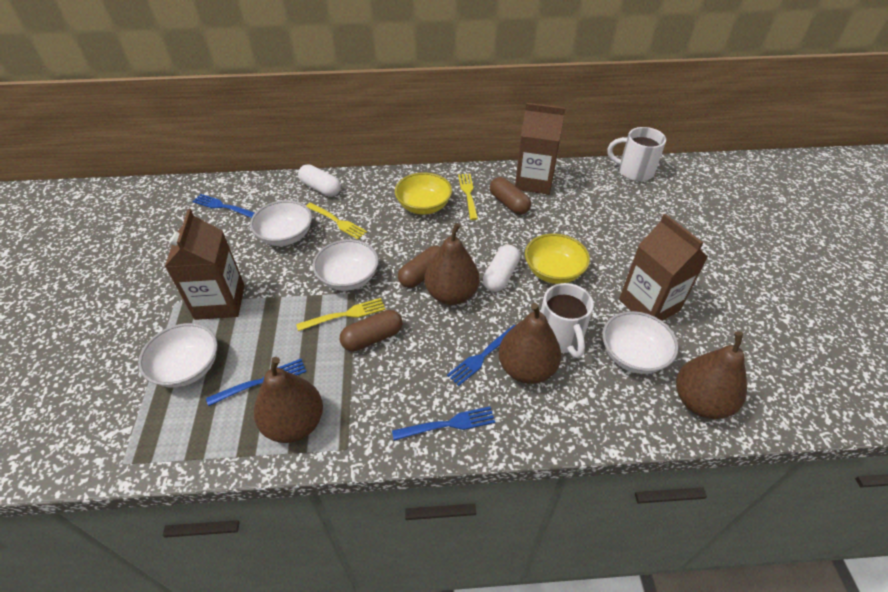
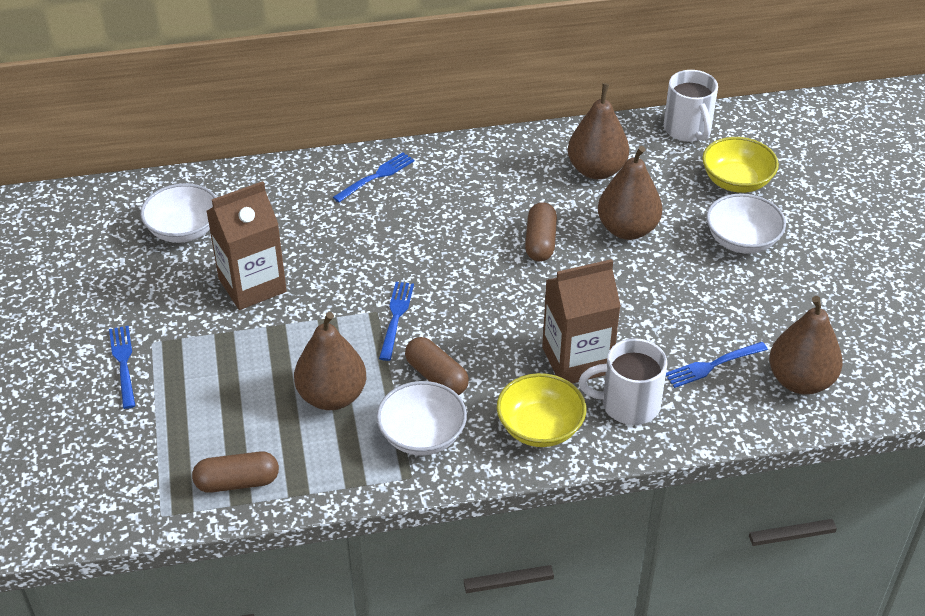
brown carton: 3 -> 2
white bowl: 4 -> 3
white capsule: 2 -> 0
yellow fork: 3 -> 0

